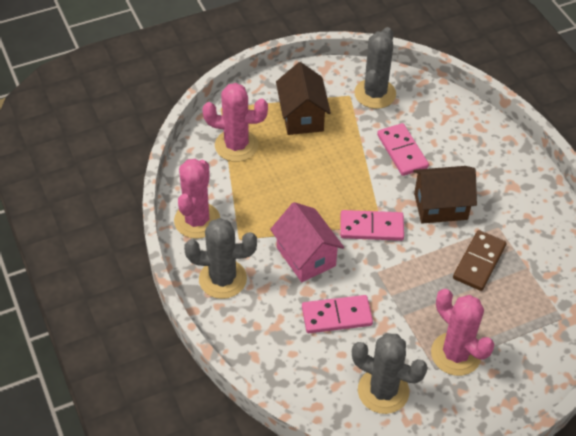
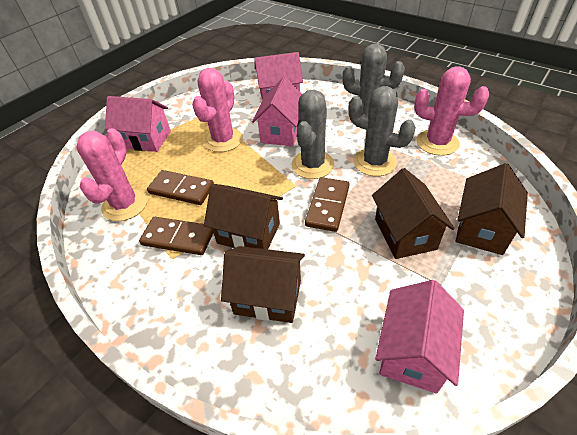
brown domino: 1 -> 3
brown house: 2 -> 4
pink domino: 3 -> 0
pink house: 1 -> 4

